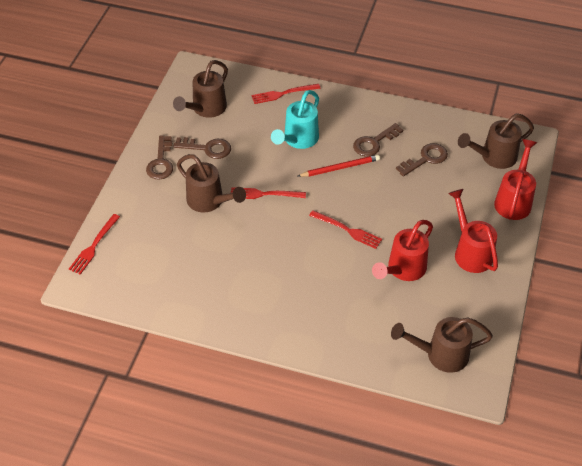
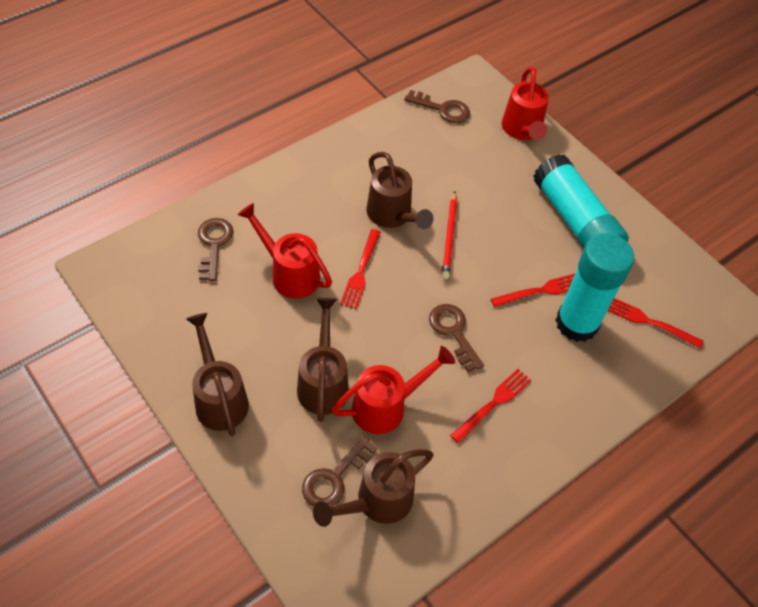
turquoise glue stick: 0 -> 2
turquoise watering can: 1 -> 0

